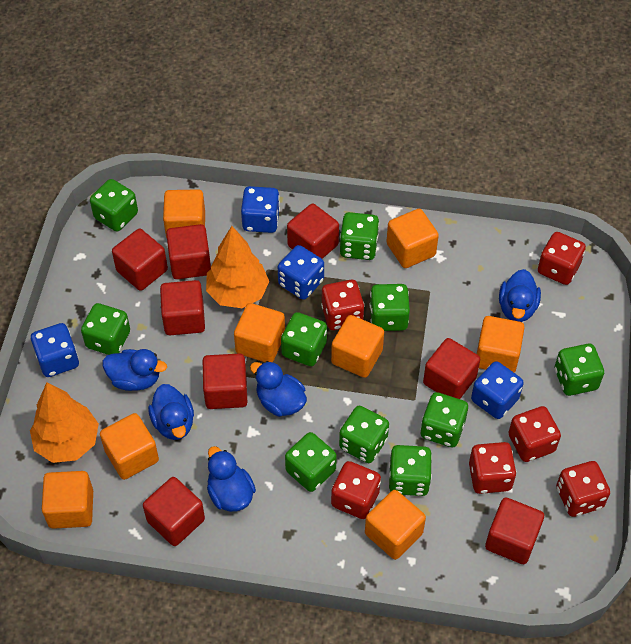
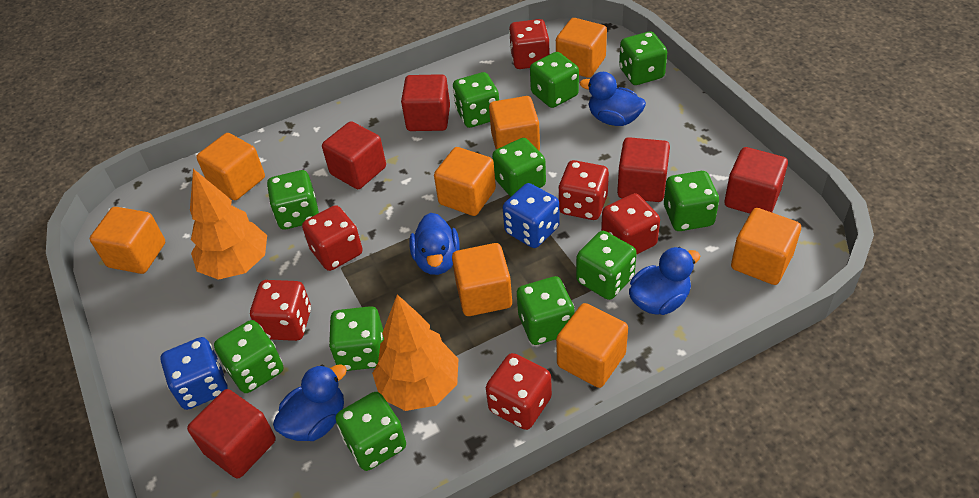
blue dice: 4 -> 2
blue duck: 5 -> 4
green dice: 10 -> 11
red cube: 8 -> 5

